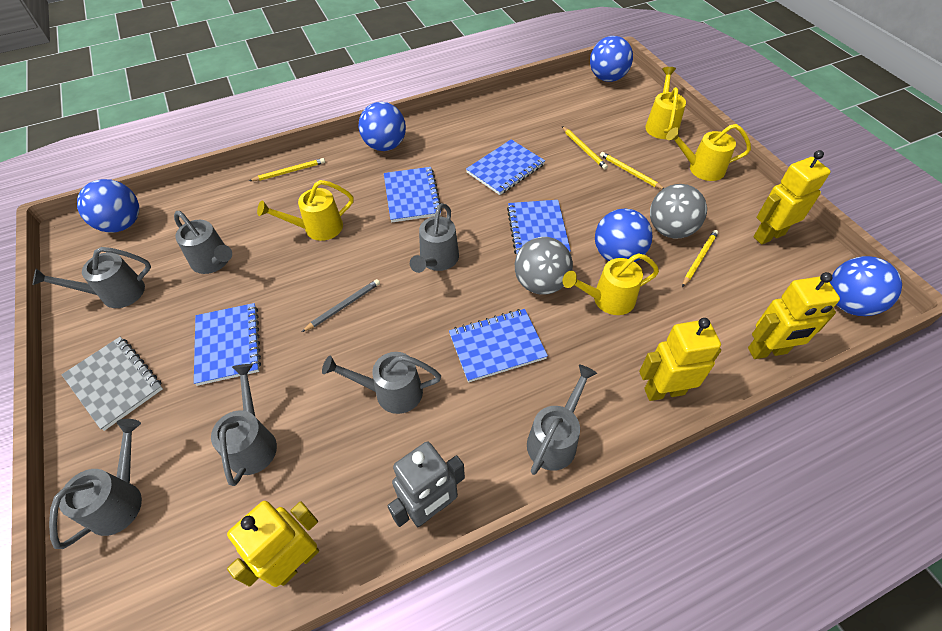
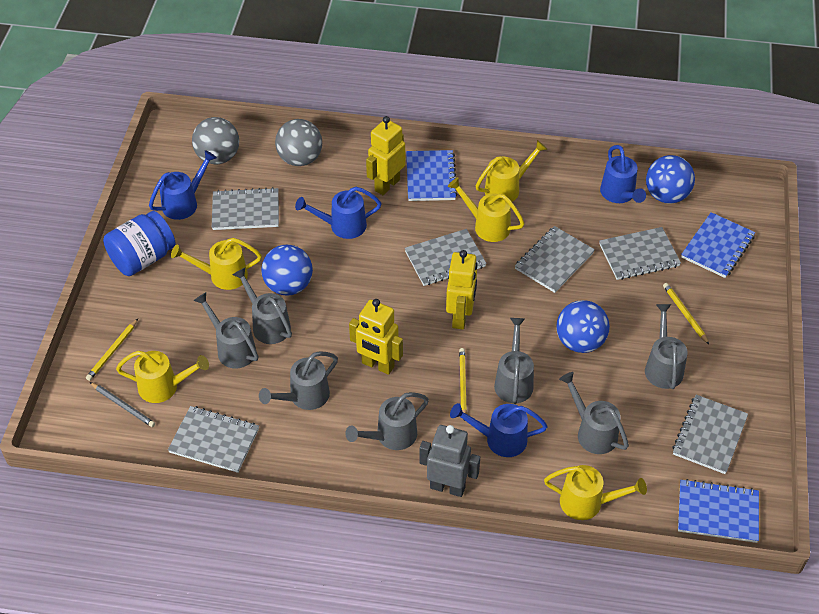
blue ball: 5 -> 3
blue jar: 0 -> 1
blue notebook: 5 -> 3
blue watering can: 0 -> 4
grey notebook: 1 -> 6
yellow pencil: 4 -> 3
yellow robot: 4 -> 3
yellow watering can: 4 -> 5

